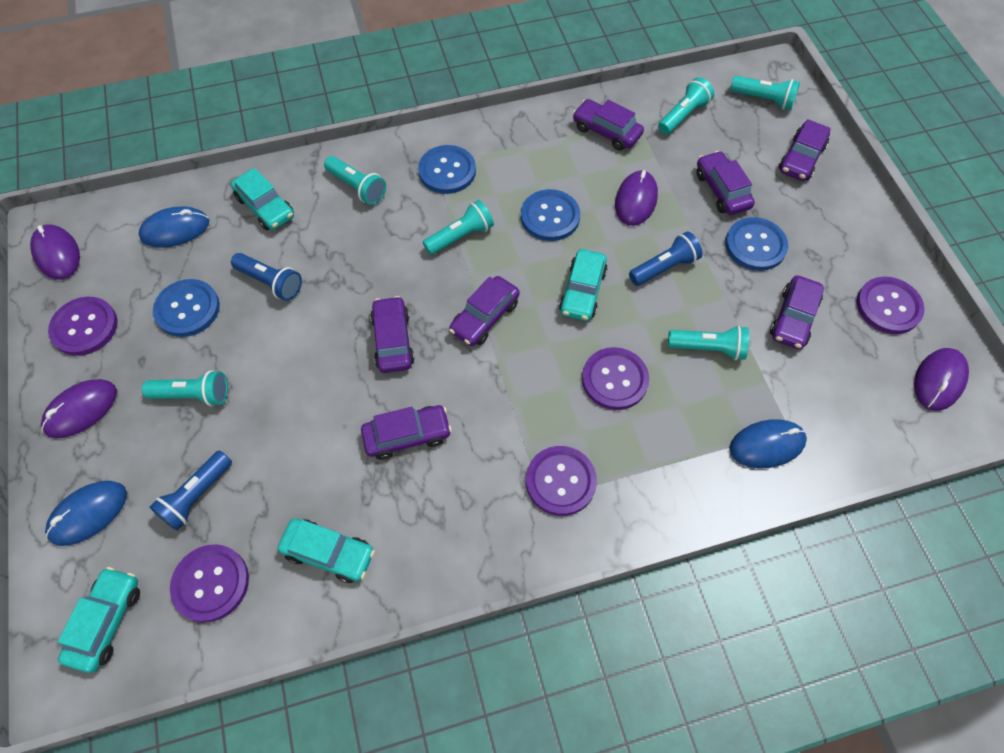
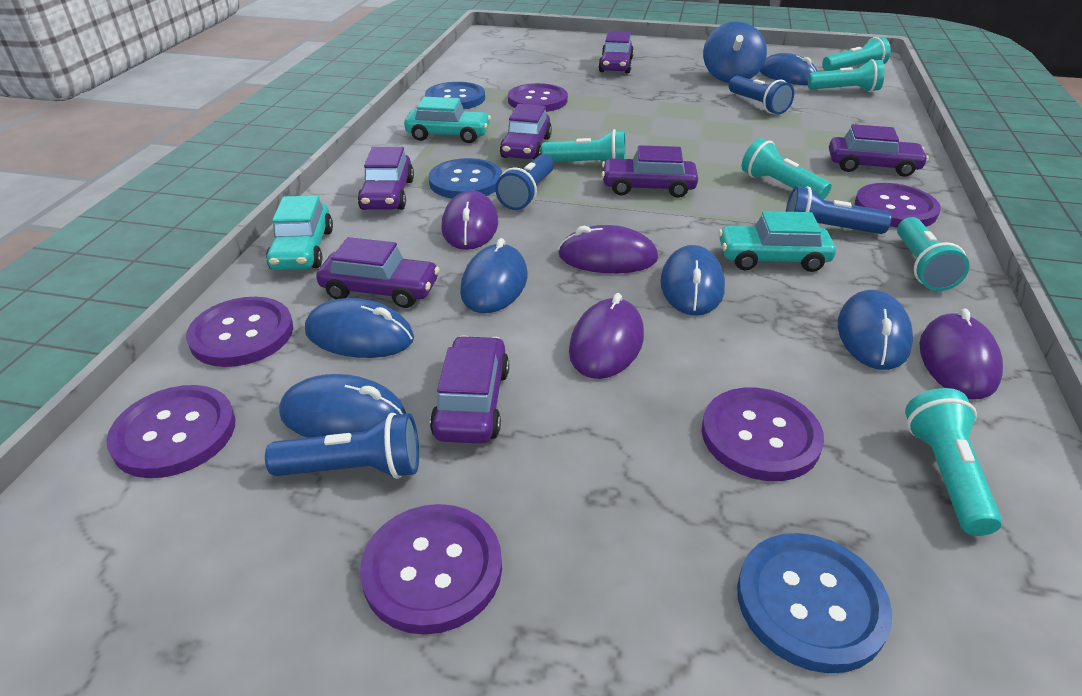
blue button: 4 -> 3
blue flashlight: 3 -> 4
blue mouse: 3 -> 6
blue spinning top: 0 -> 1
purple button: 5 -> 6
turquoise car: 4 -> 3

